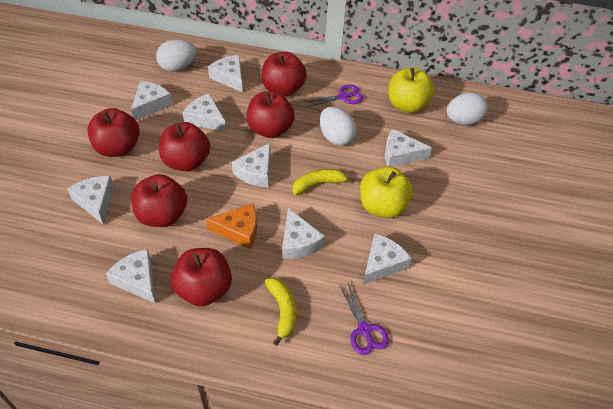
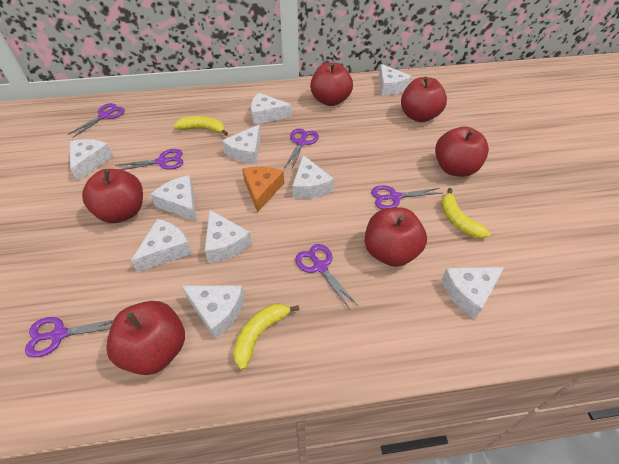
purple scissors: 2 -> 6
white cheese: 9 -> 10
white egg: 3 -> 0
yellow apple: 2 -> 0
yellow banana: 2 -> 3

